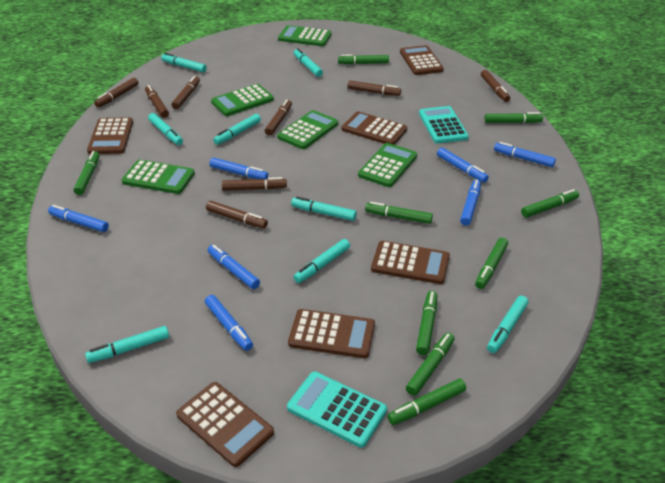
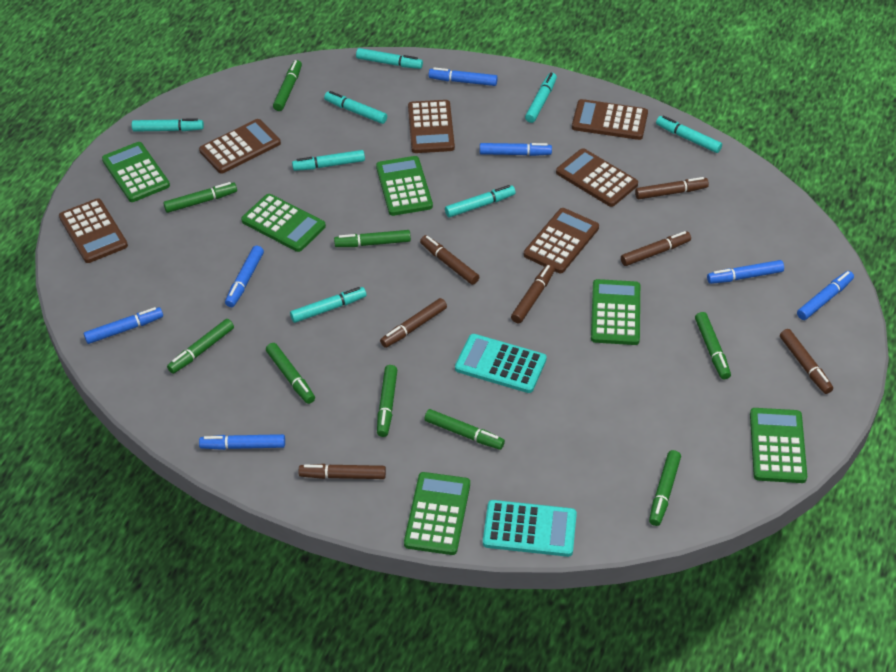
brown marker: 8 -> 7
green calculator: 5 -> 6

